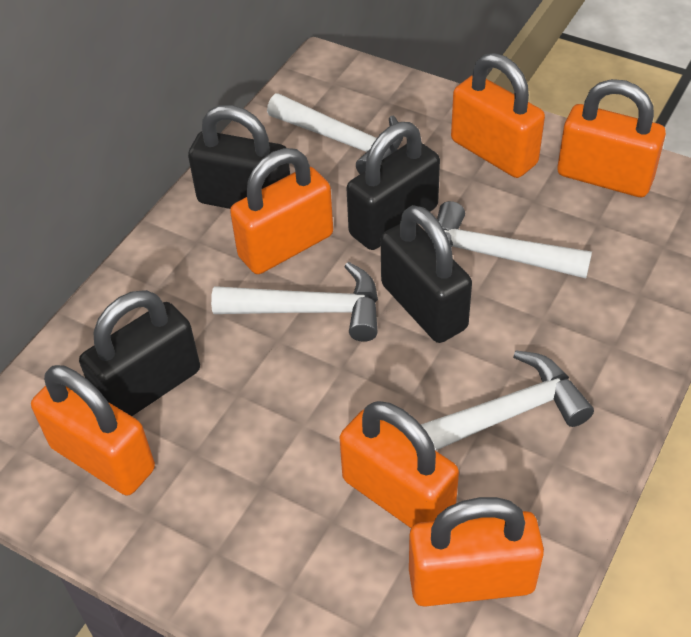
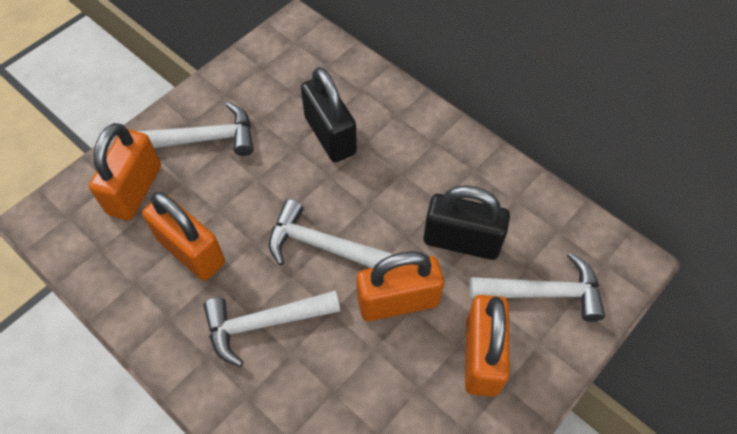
black padlock: 4 -> 2
orange padlock: 6 -> 4

